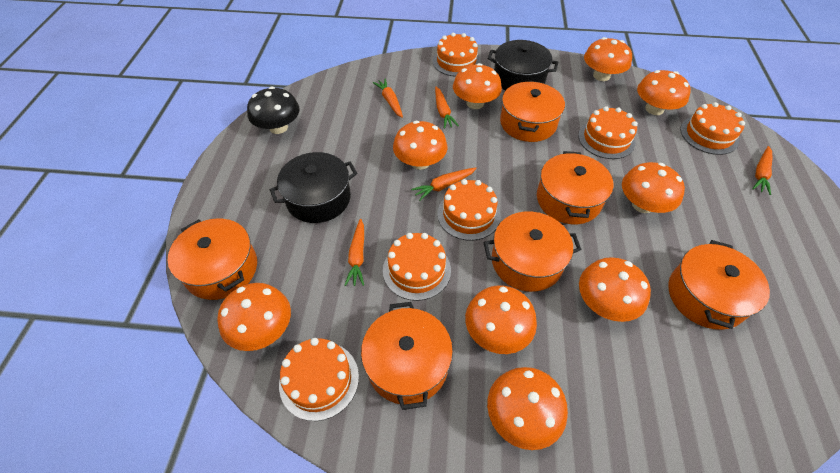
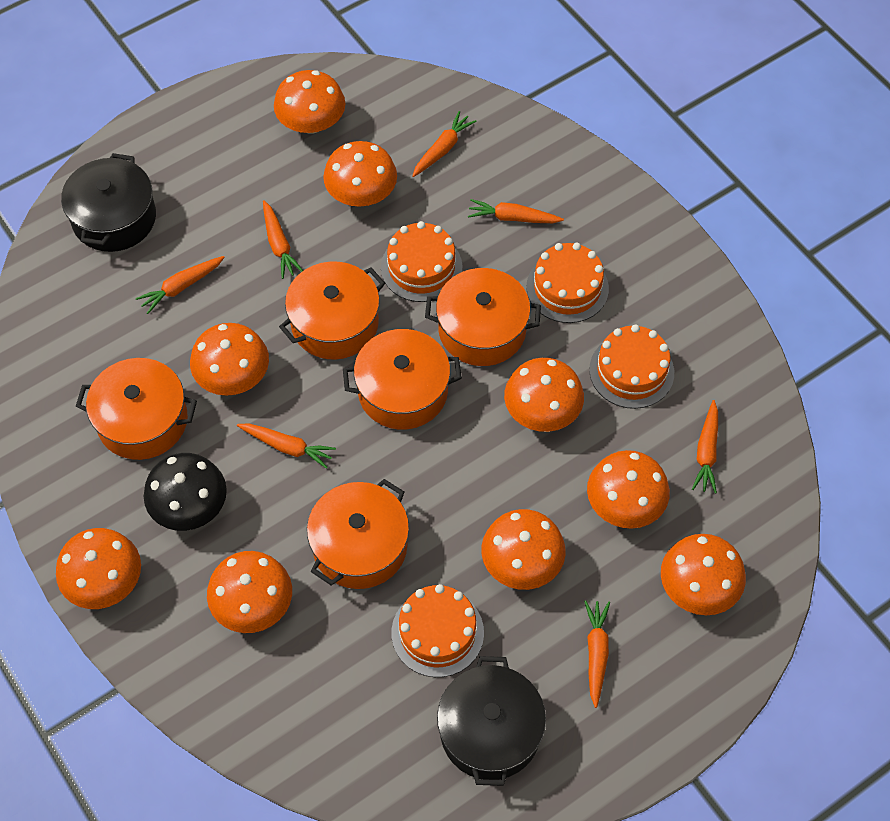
orange cake: 6 -> 4
orange carrot: 5 -> 7
orange pot: 6 -> 5

